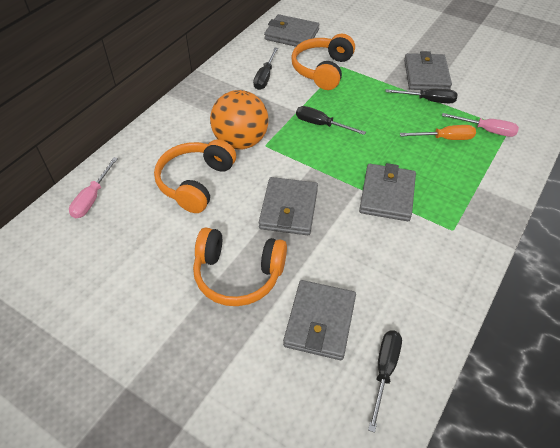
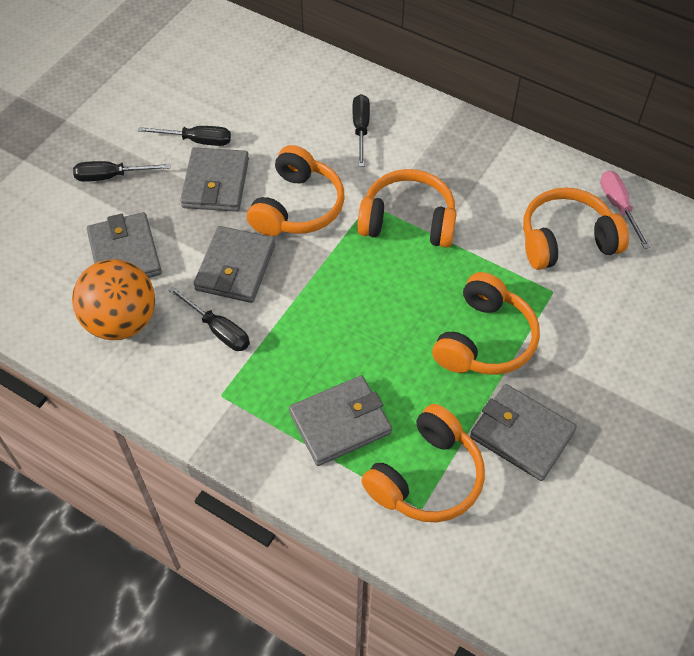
orange headphones: 3 -> 5
orange screwdriver: 1 -> 0
pink screwdriver: 2 -> 1

